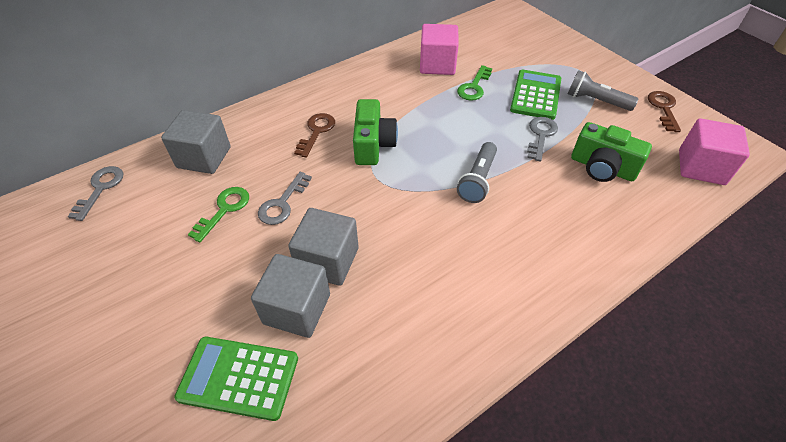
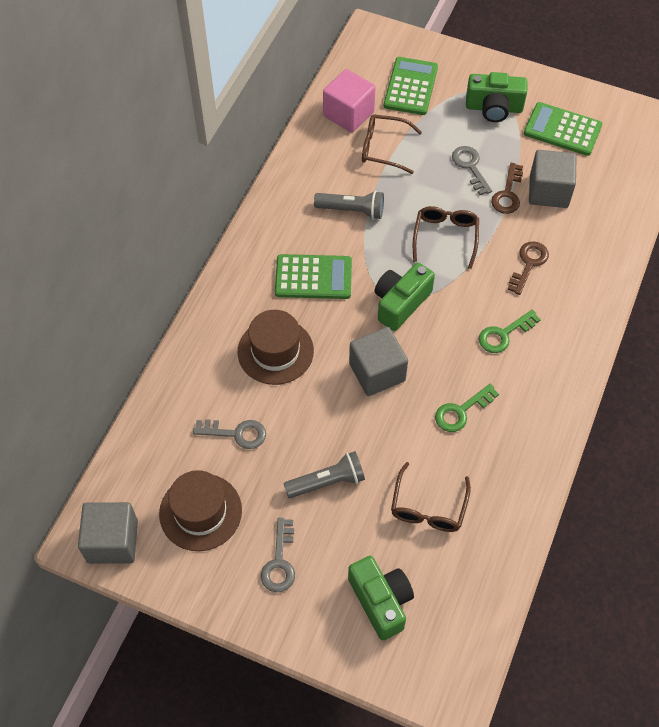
brown glasses: 0 -> 3
brown hat: 0 -> 2
green calculator: 2 -> 3
green camera: 2 -> 3
pink cube: 2 -> 1

